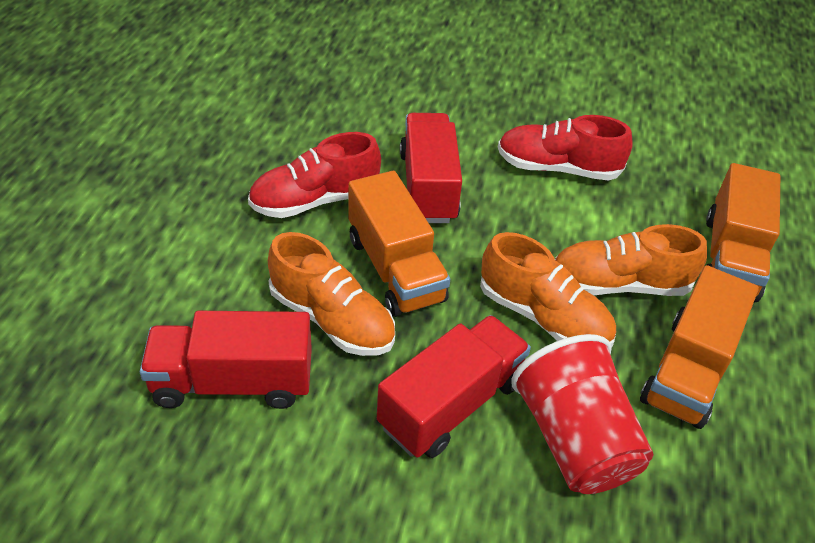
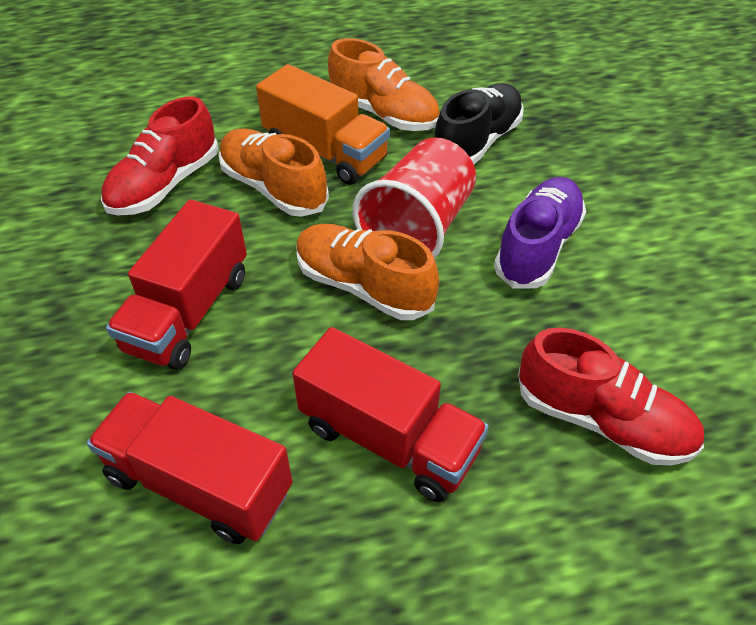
black shoe: 0 -> 1
orange truck: 3 -> 1
purple shoe: 0 -> 1

